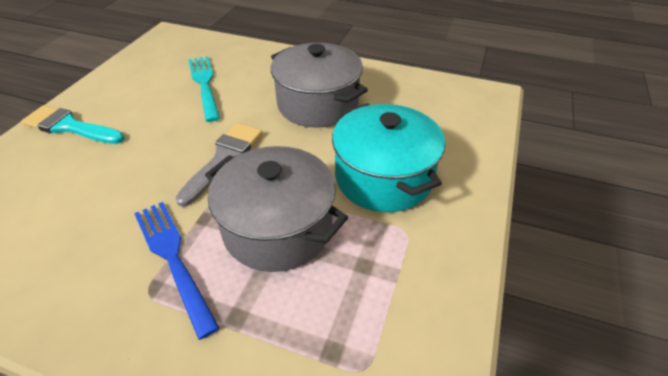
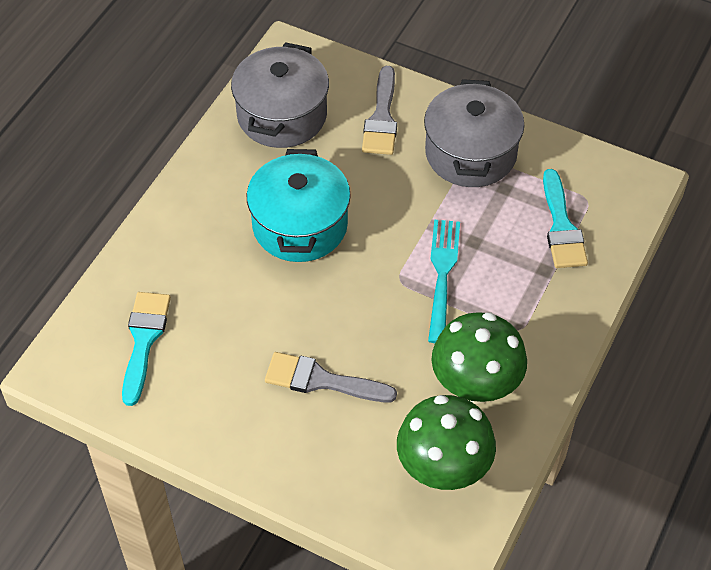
blue fork: 1 -> 0
green mushroom: 0 -> 2
grey brush: 1 -> 2
turquoise brush: 1 -> 2

